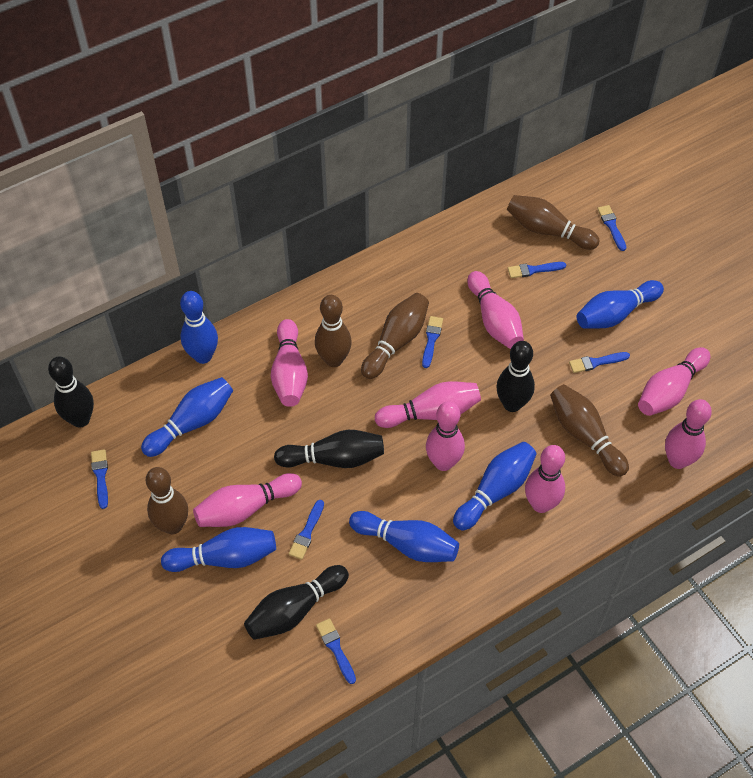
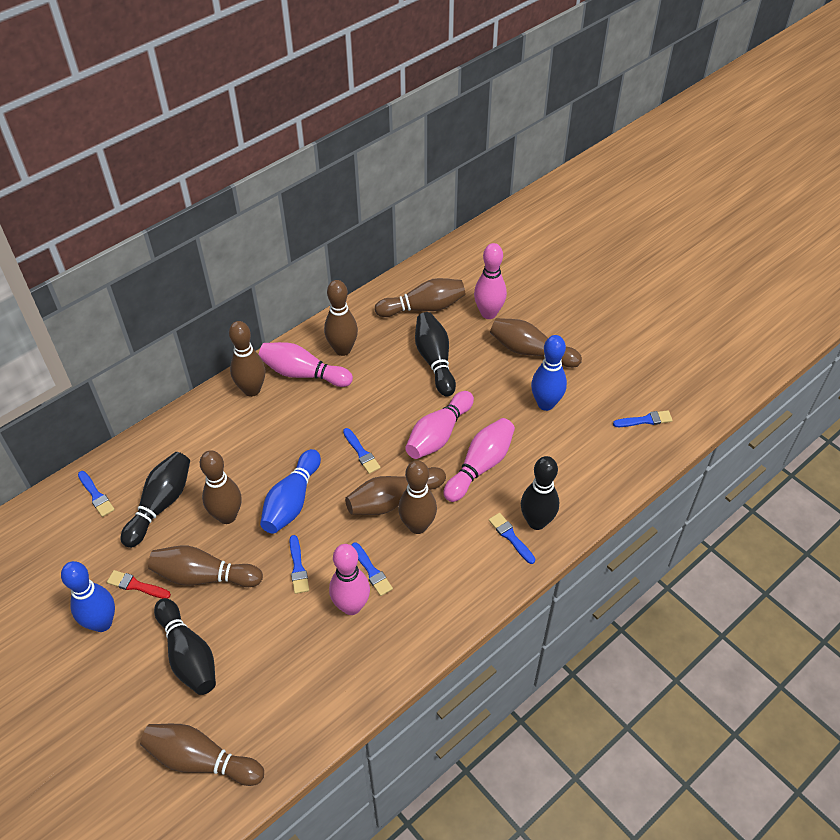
blue bowling pin: 6 -> 3
blue brush: 7 -> 6
brown bowling pin: 5 -> 9
pink bowling pin: 8 -> 5
red brush: 0 -> 1

